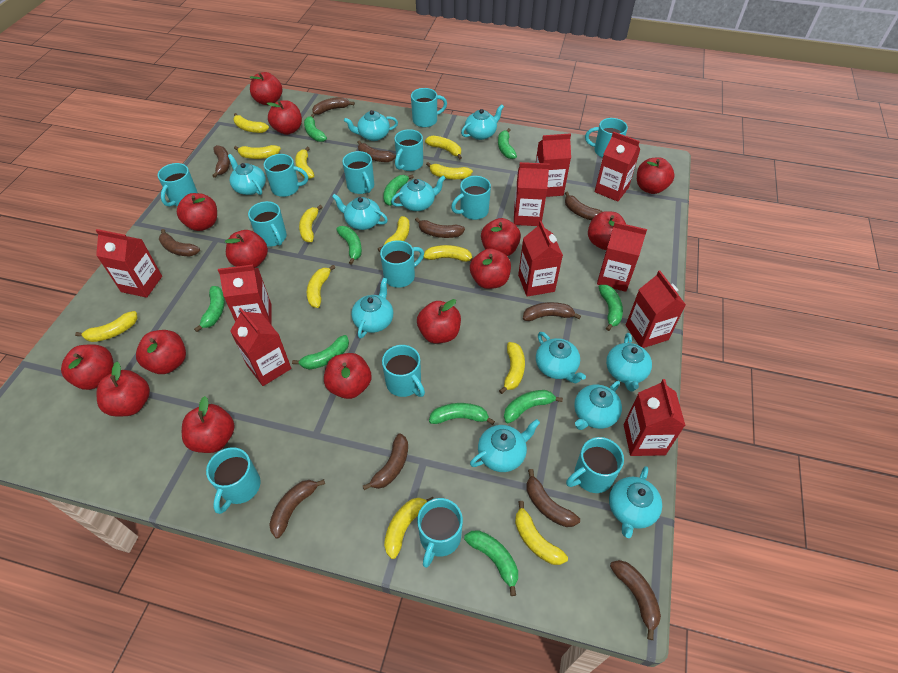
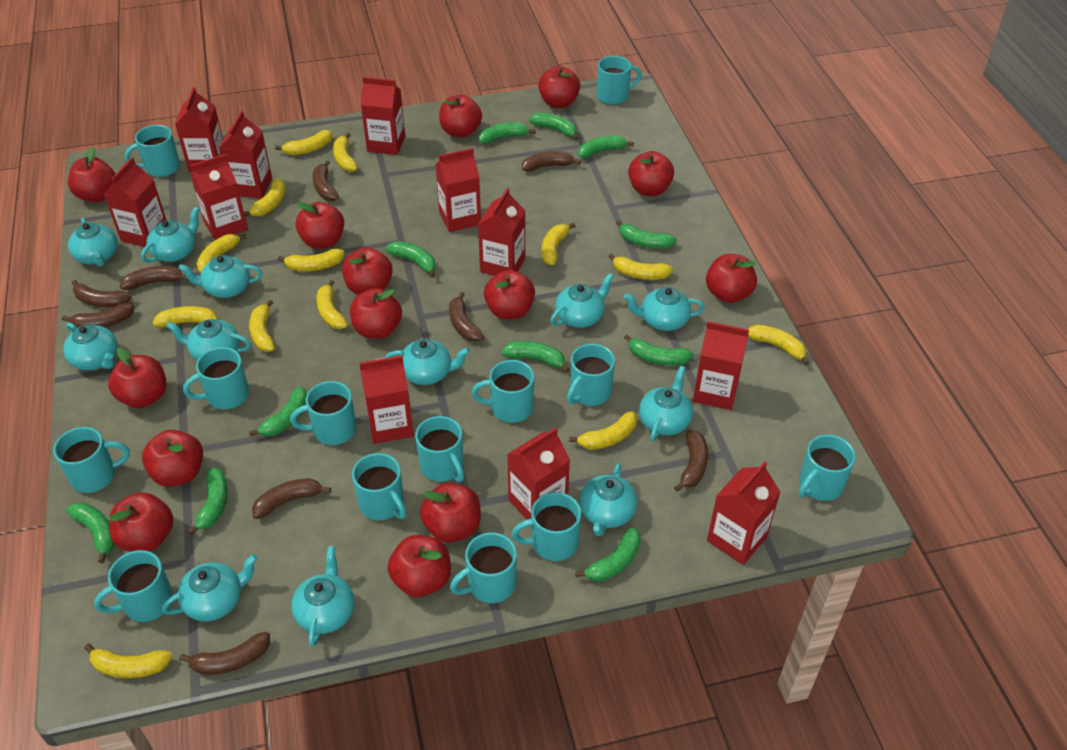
brown banana: 11 -> 9
green banana: 10 -> 11
red carton: 10 -> 11
turquoise teapot: 11 -> 12

